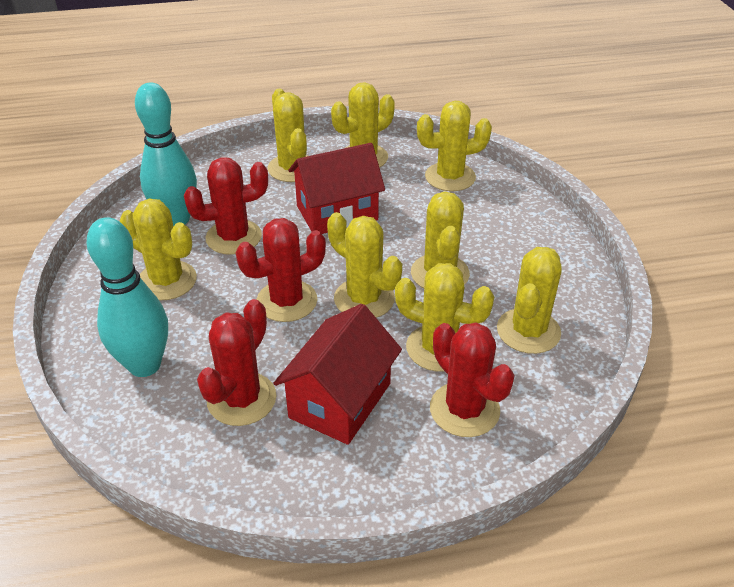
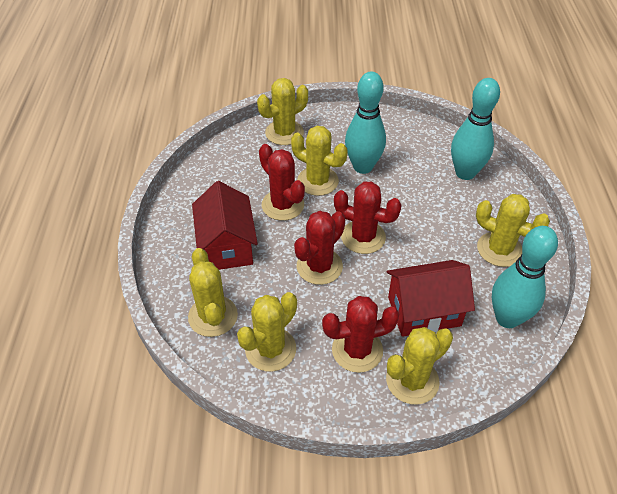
turquoise bowling pin: 2 -> 3
yellow cactus: 8 -> 6

